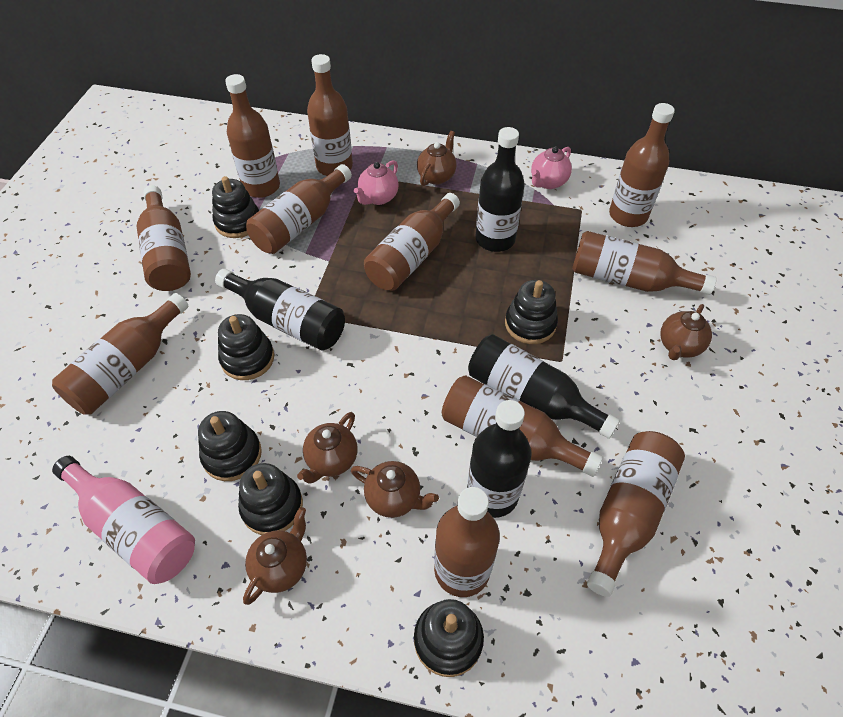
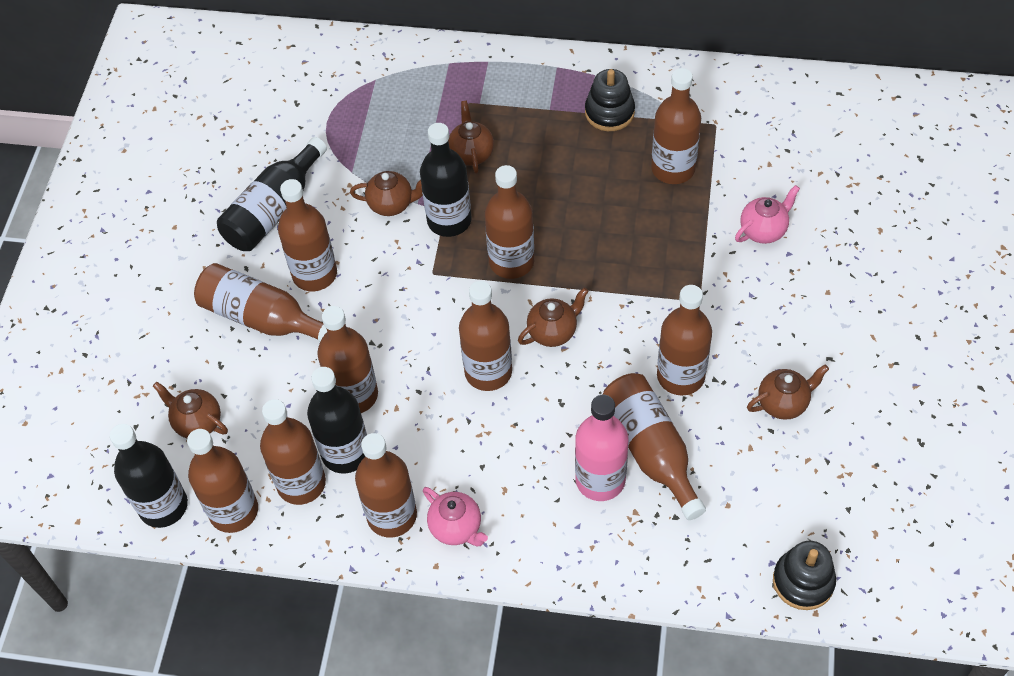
black stacking toy: 6 -> 2

